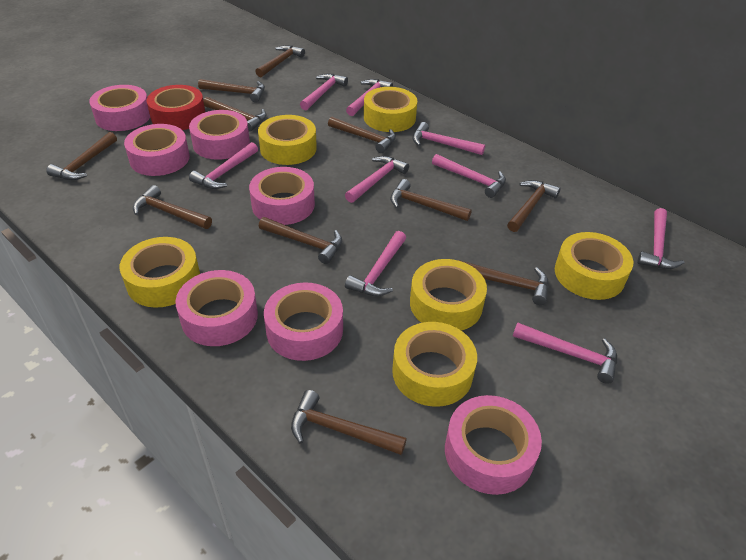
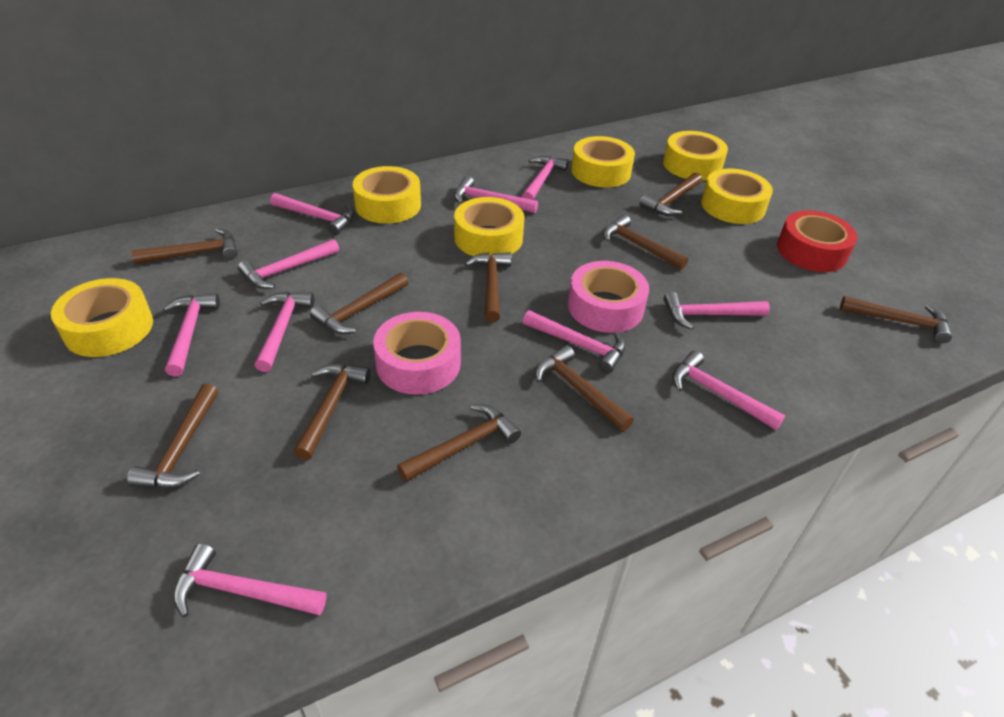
brown hammer: 11 -> 10
pink hammer: 9 -> 10
pink tape: 7 -> 2

